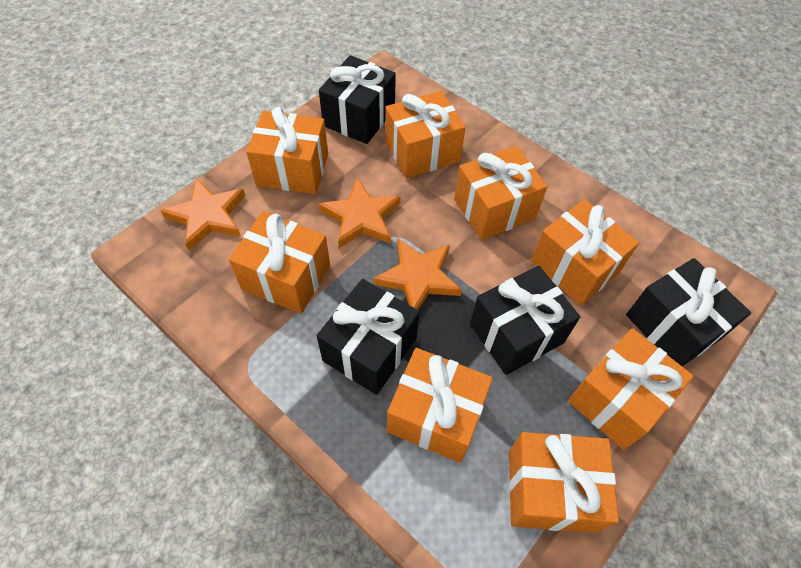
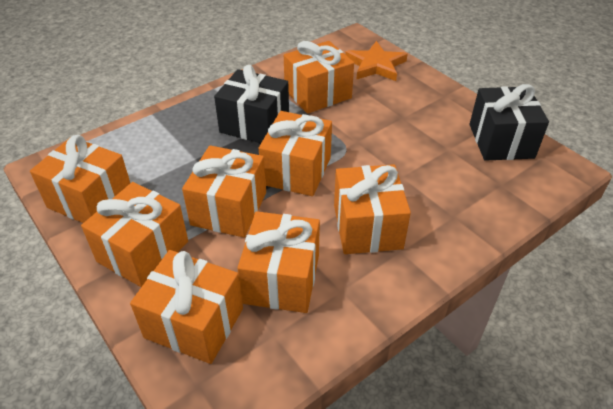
black gift: 4 -> 2
orange star: 3 -> 1

